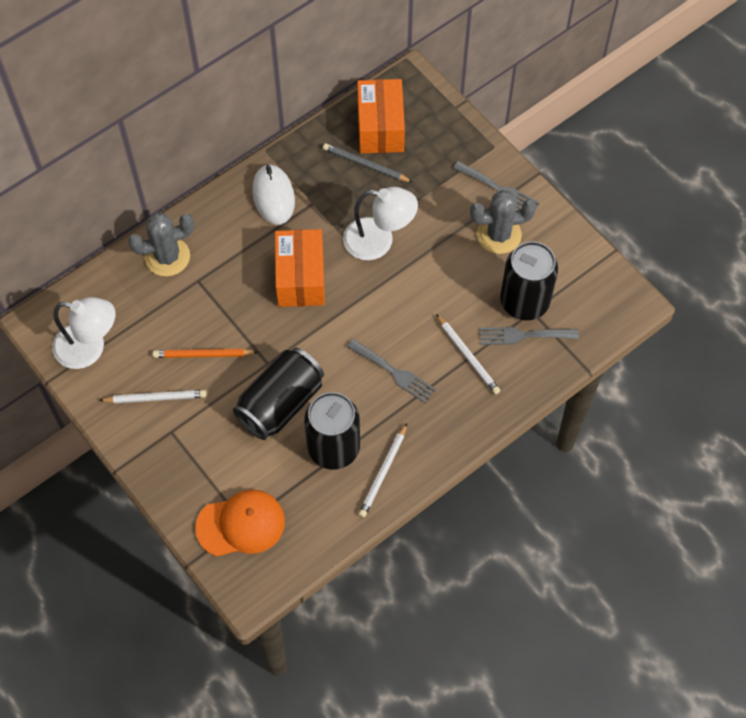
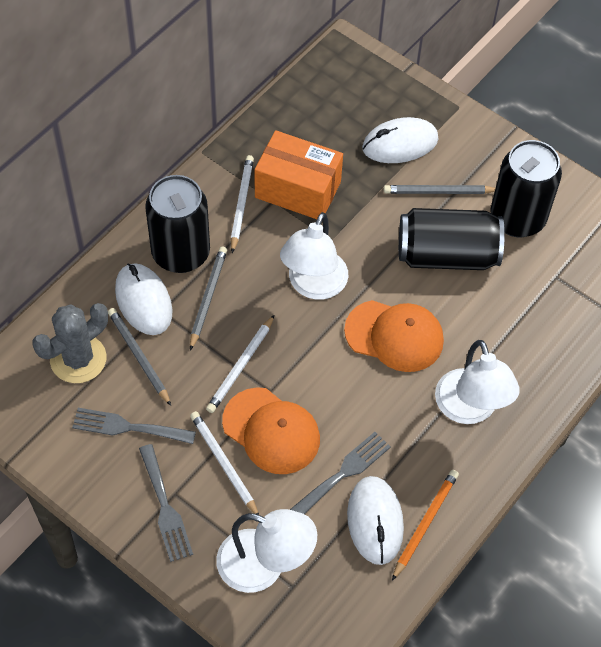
grey cactus: 2 -> 1
grey pencil: 1 -> 3
orange box: 2 -> 1
orange cap: 1 -> 2
white lamp: 2 -> 3
white mouse: 1 -> 3

